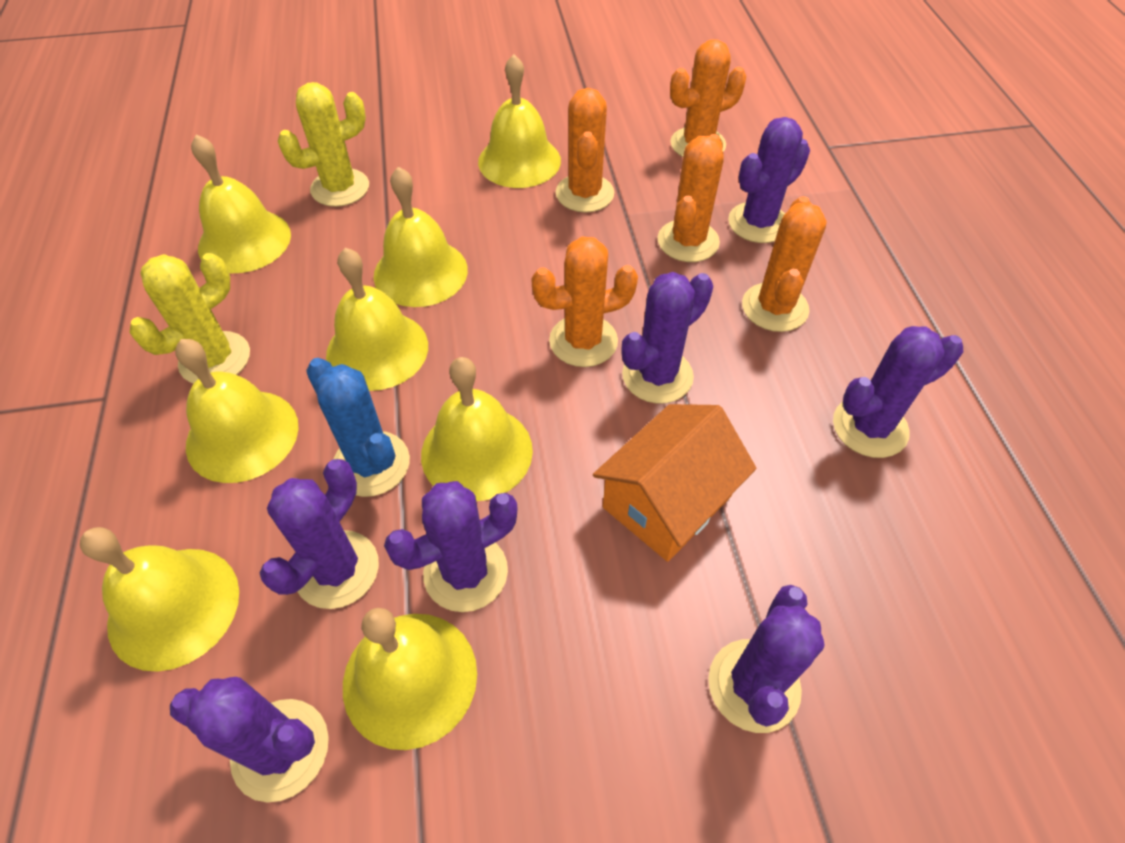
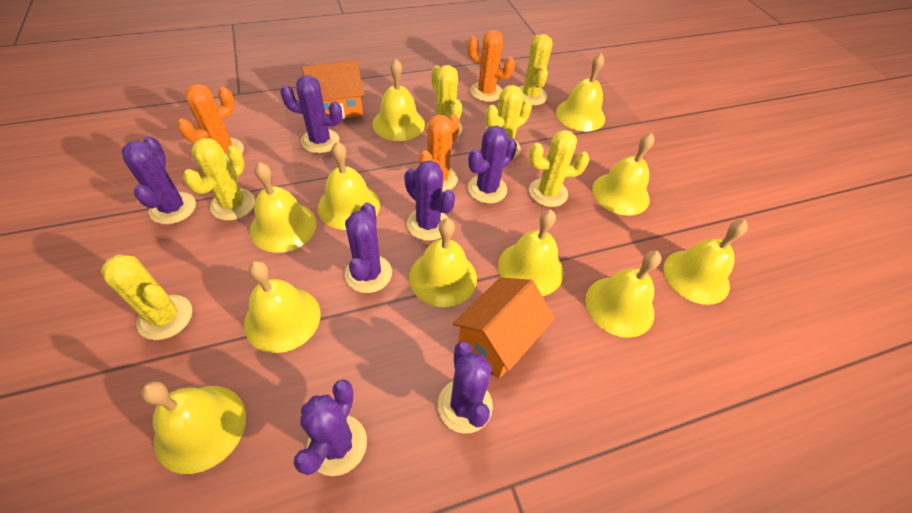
blue cactus: 1 -> 0
orange cactus: 5 -> 3
orange house: 1 -> 2
yellow bell: 8 -> 11
yellow cactus: 2 -> 6

